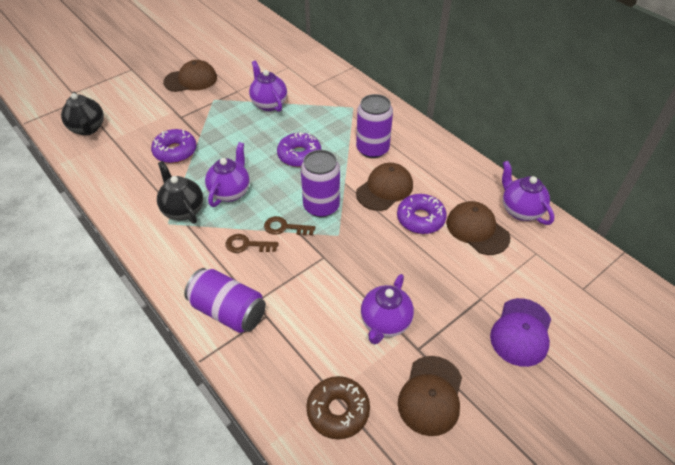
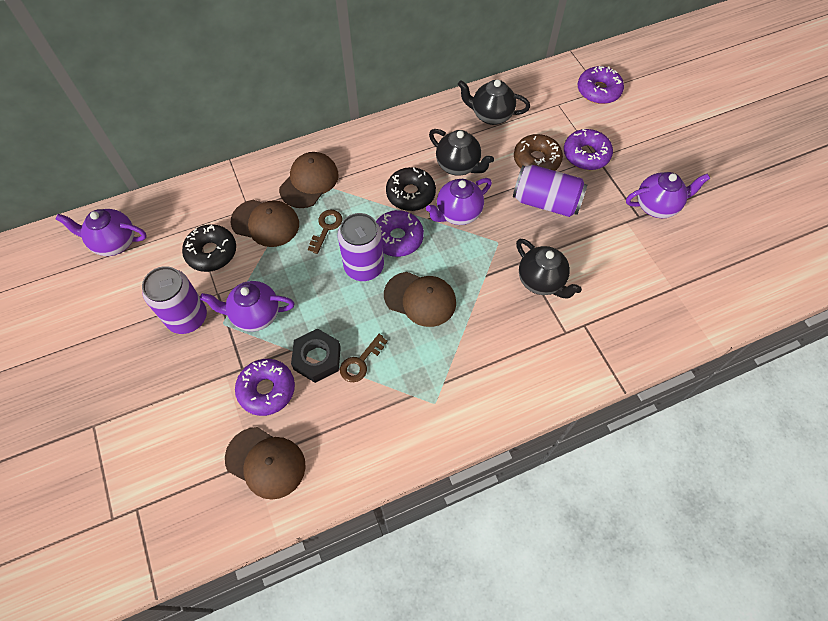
black donut: 0 -> 2
black nut: 0 -> 1
black teapot: 2 -> 3
purple cap: 1 -> 0
purple donut: 3 -> 4

